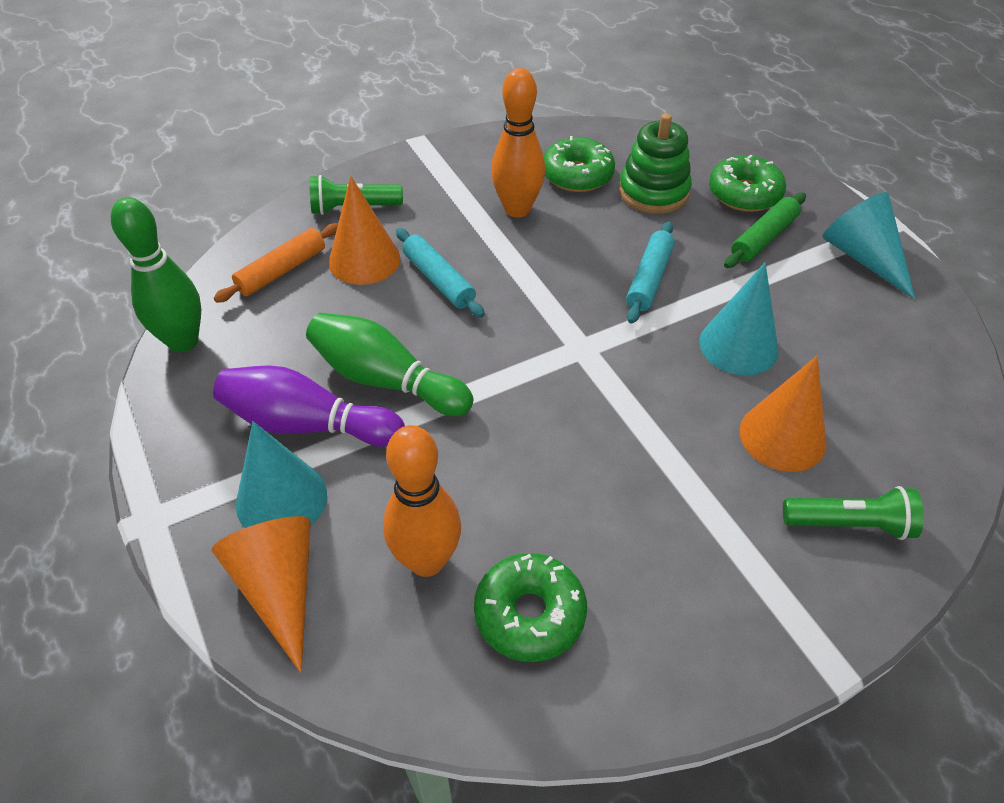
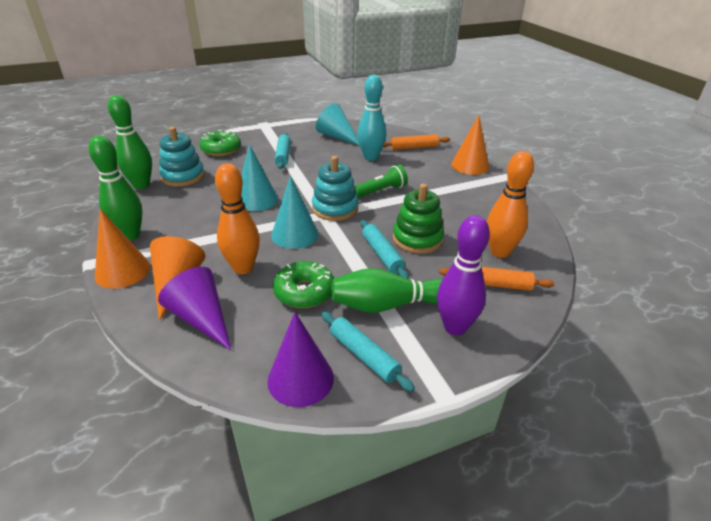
green bowling pin: 2 -> 3
green donut: 3 -> 2
green flashlight: 2 -> 1
green rolling pin: 1 -> 0
orange rolling pin: 1 -> 2
purple cone: 0 -> 2
turquoise bowling pin: 0 -> 1
turquoise rolling pin: 2 -> 3
turquoise stacking toy: 0 -> 2

